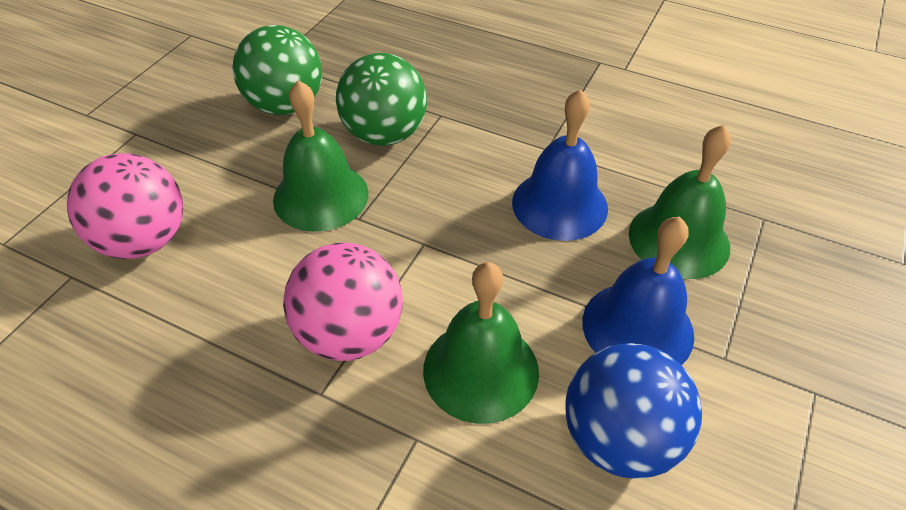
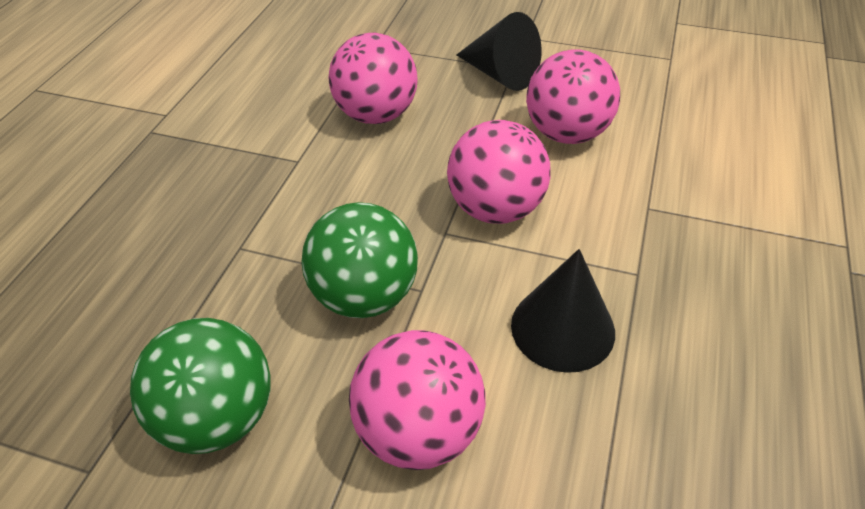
black cone: 0 -> 2
blue ball: 1 -> 0
blue bell: 2 -> 0
green bell: 3 -> 0
pink ball: 2 -> 4

